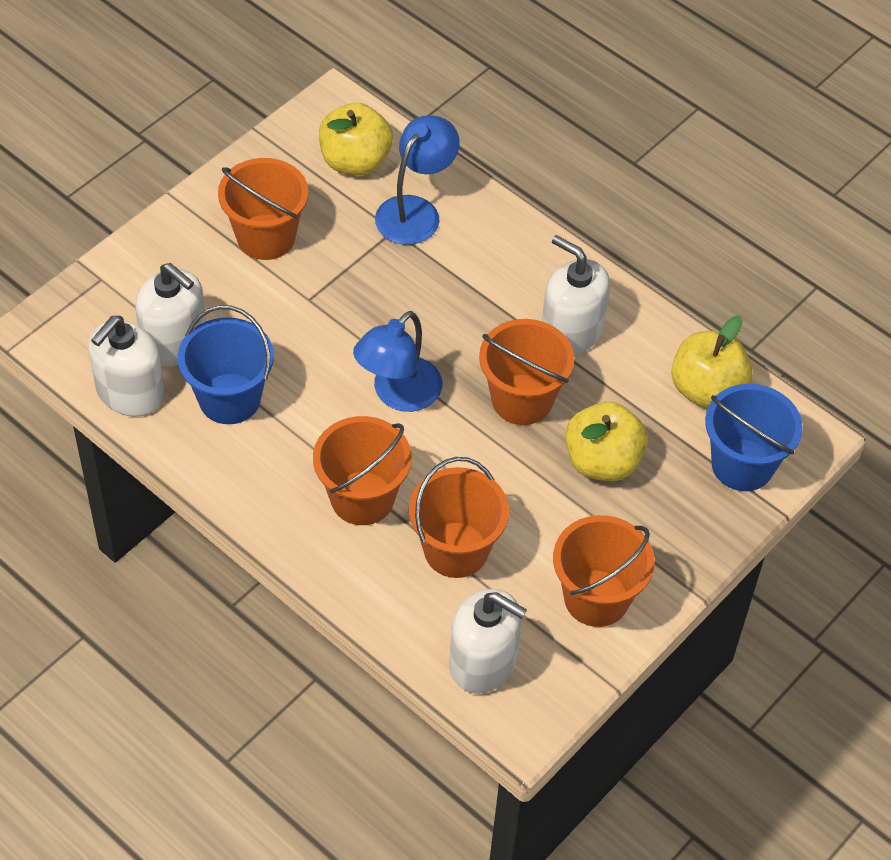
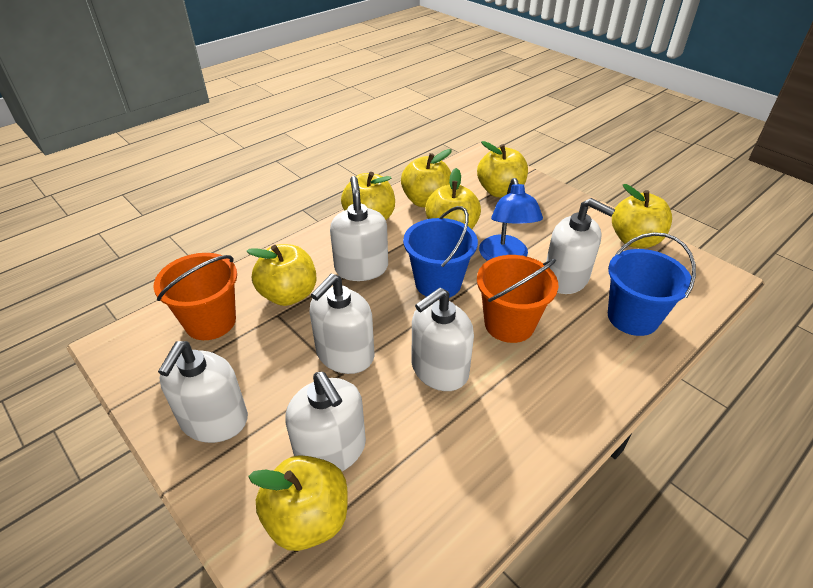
blue lamp: 2 -> 1
orange bucket: 5 -> 2
white soap dispenser: 4 -> 6
yellow apple: 3 -> 7

